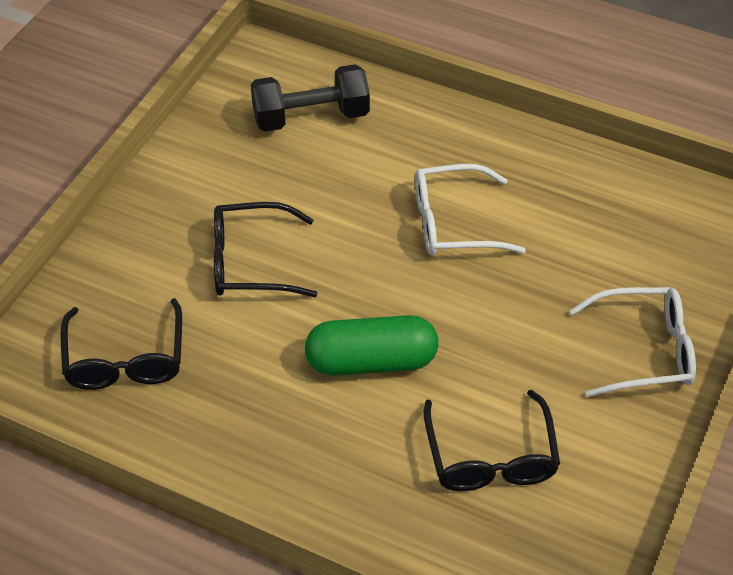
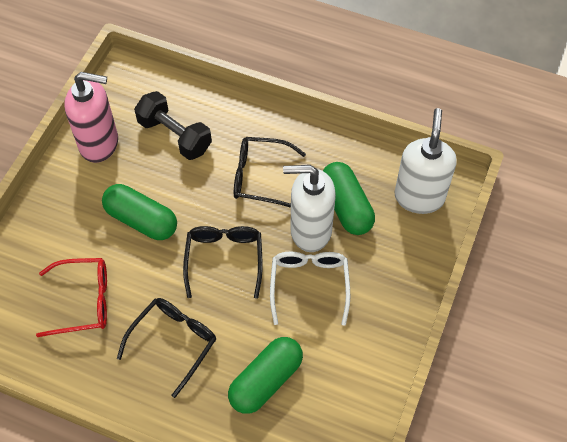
green capsule: 1 -> 3
pink soap dispenser: 0 -> 1
red glasses: 0 -> 1
white glasses: 2 -> 1
white soap dispenser: 0 -> 2

